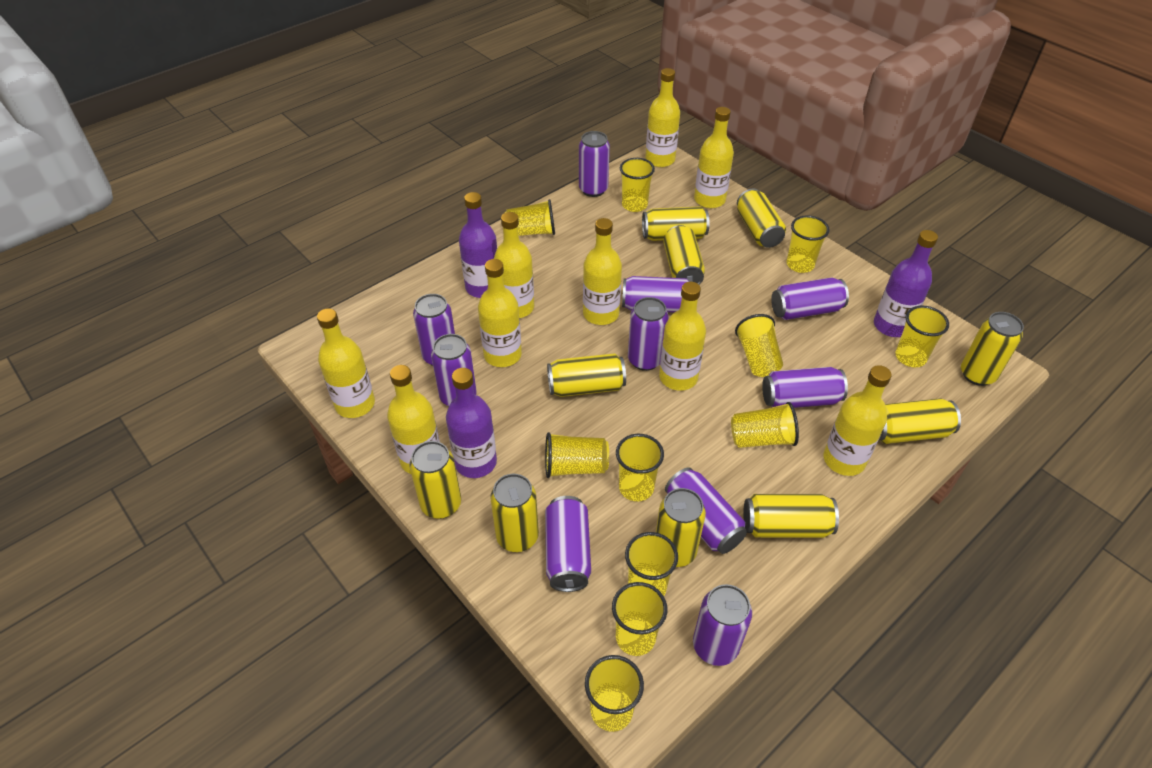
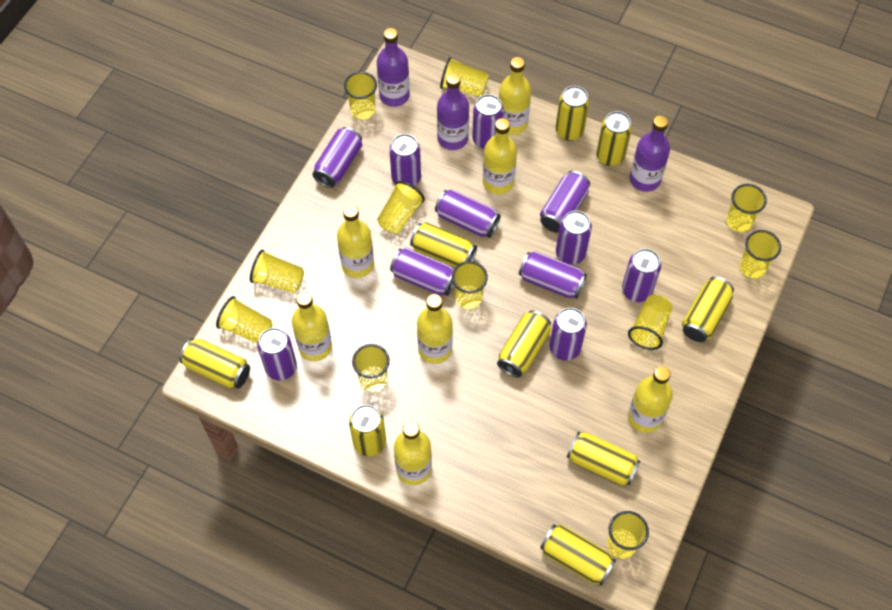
purple can: 10 -> 11
yellow bottle: 9 -> 7
yellow can: 10 -> 9

